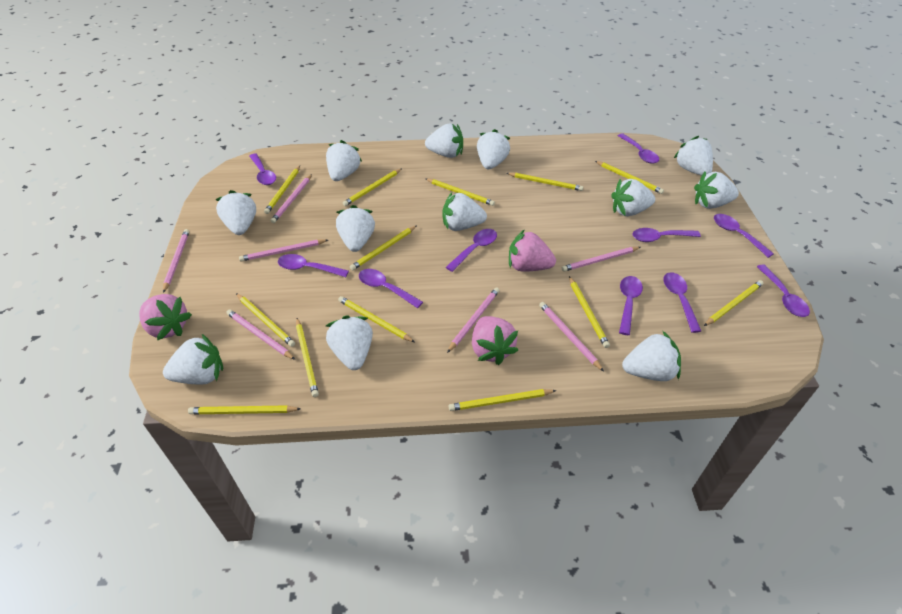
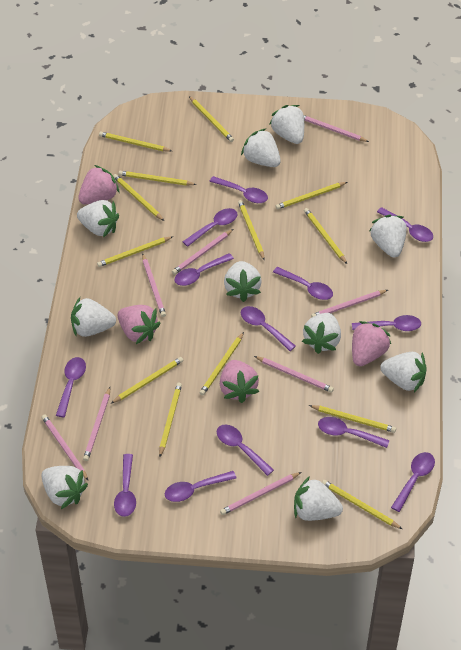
pink pencil: 7 -> 8
pink strawberry: 3 -> 4
purple spoon: 10 -> 13
white strawberry: 12 -> 10

